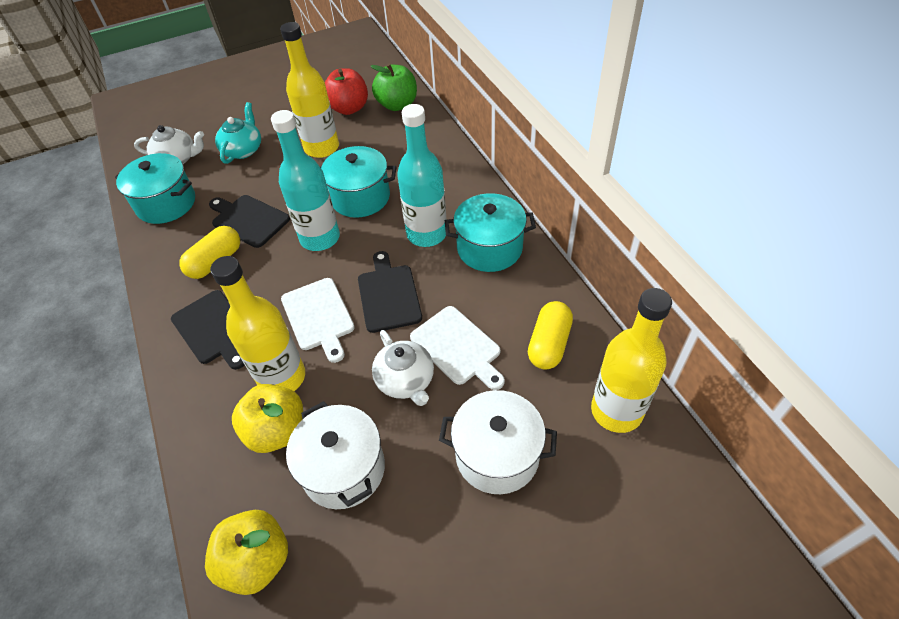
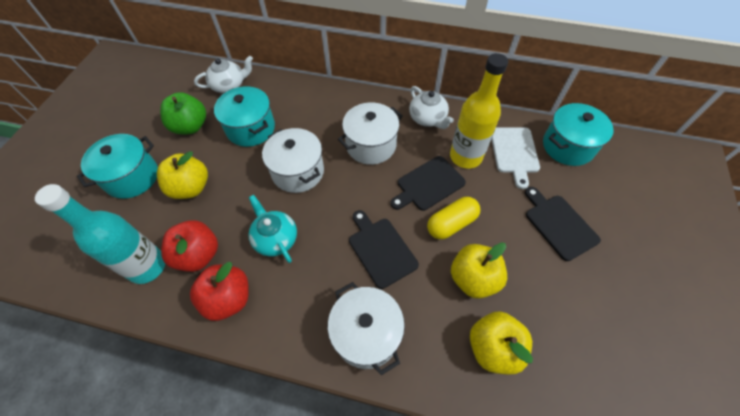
red apple: 1 -> 2
turquoise bottle: 2 -> 1
white cutting board: 2 -> 1
white pot: 2 -> 3
yellow apple: 2 -> 3
yellow bottle: 3 -> 1
yellow capsule: 2 -> 1

